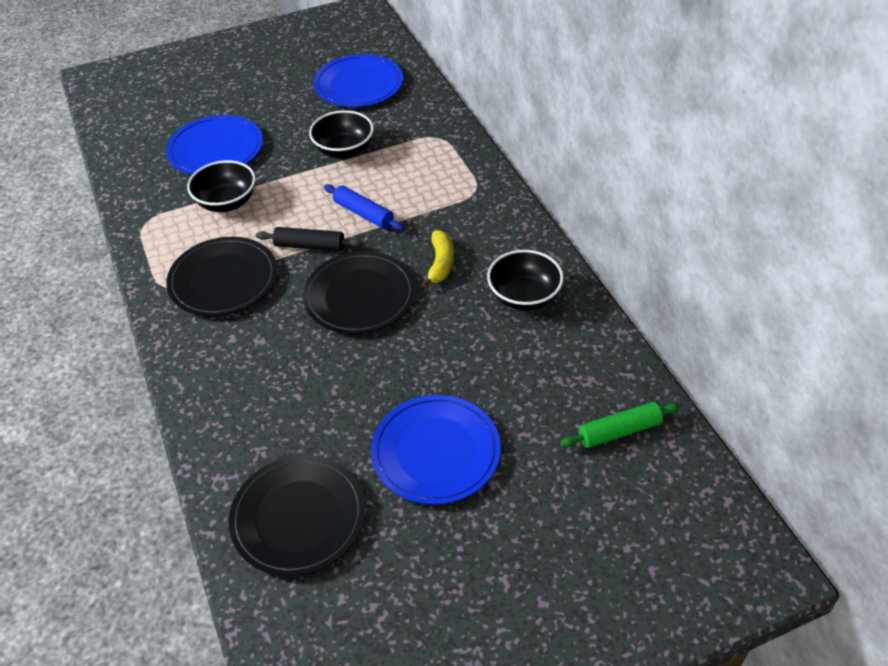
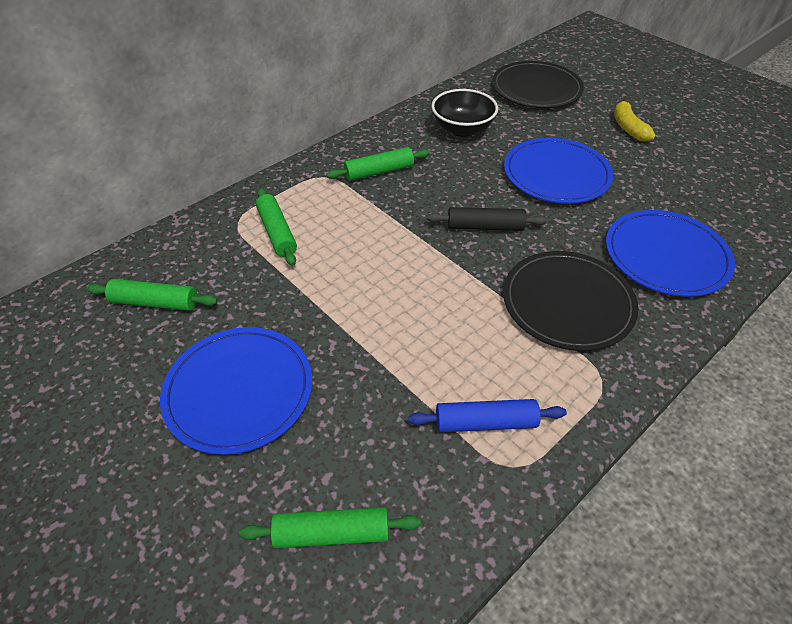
black bowl: 3 -> 1
black plate: 3 -> 2
green rolling pin: 1 -> 4

